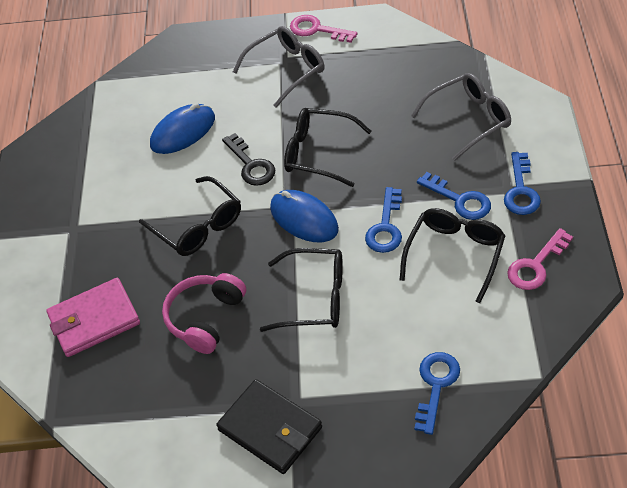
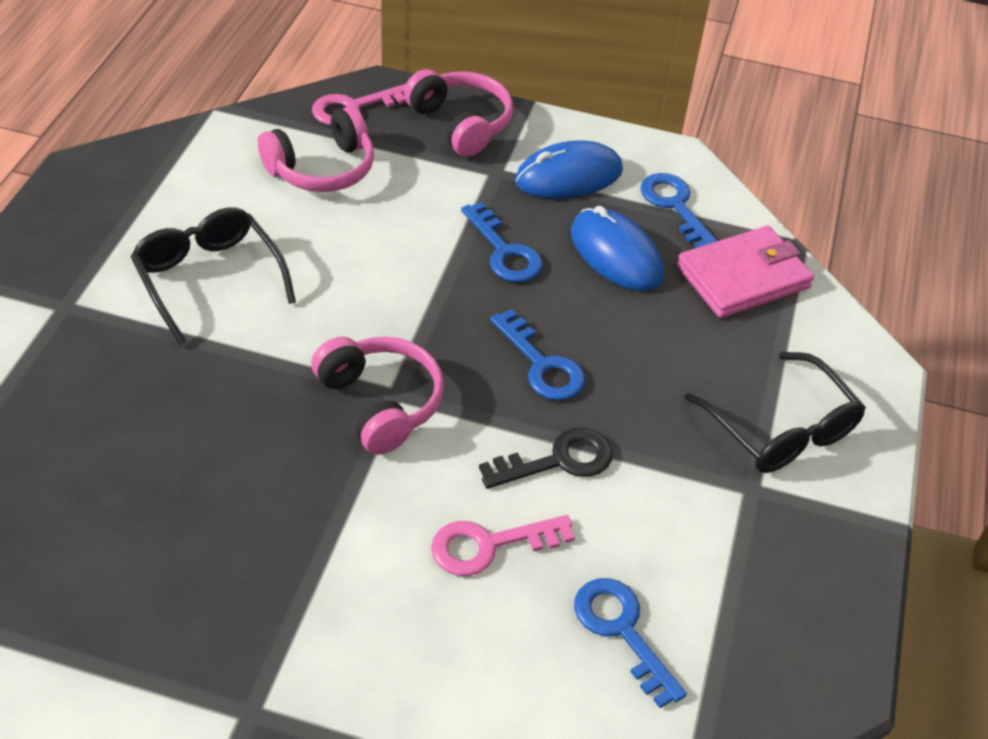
black glasses: 4 -> 2
black wallet: 1 -> 0
grey glasses: 2 -> 0
pink headphones: 1 -> 3

